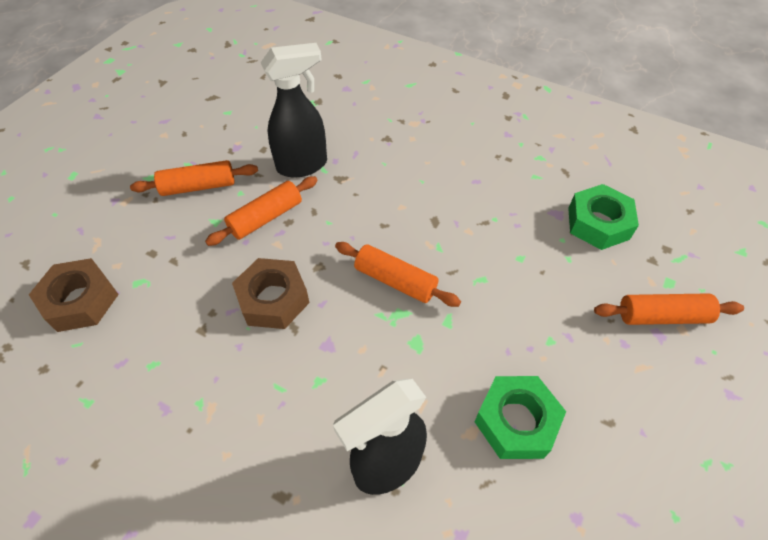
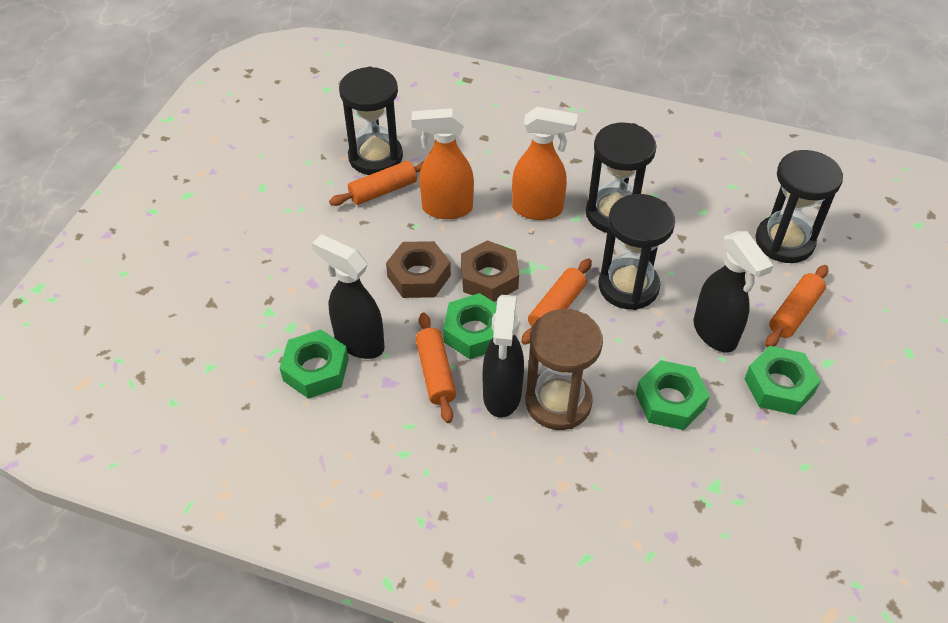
black hourglass: 0 -> 4
black spray bottle: 2 -> 3
brown hourglass: 0 -> 1
green nut: 2 -> 4
orange spray bottle: 0 -> 2

